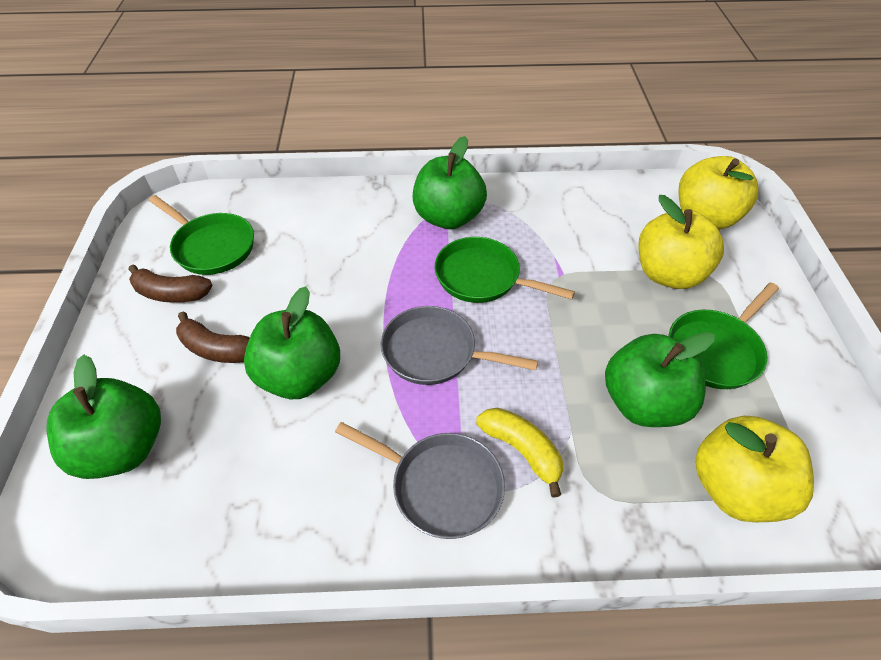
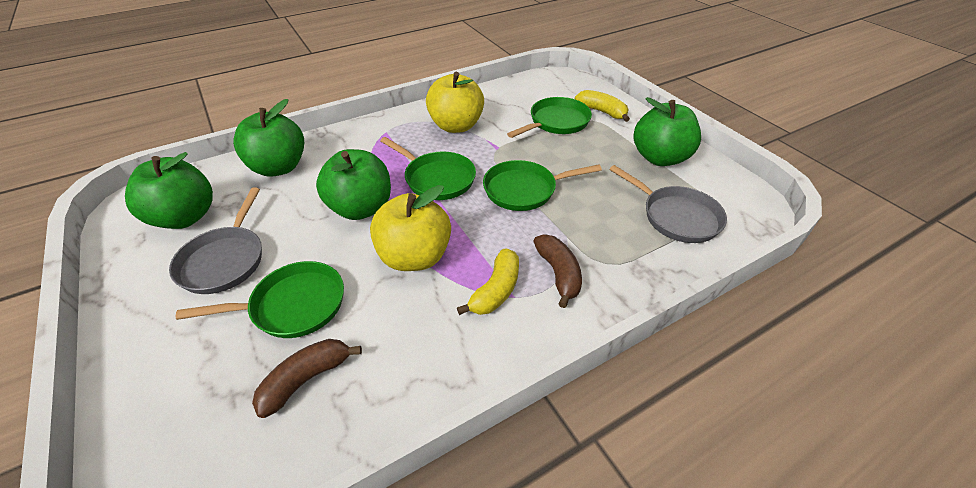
green pan: 3 -> 4
yellow apple: 3 -> 2
yellow banana: 1 -> 2

